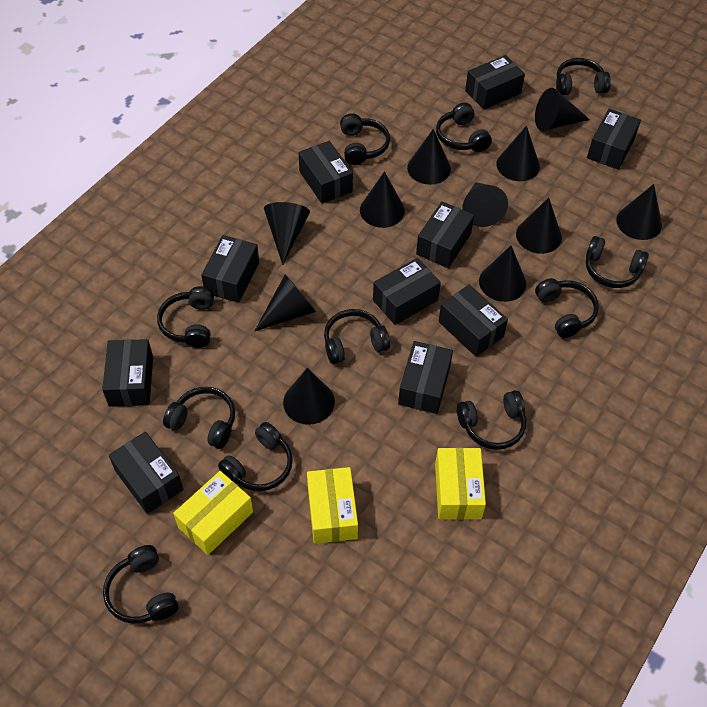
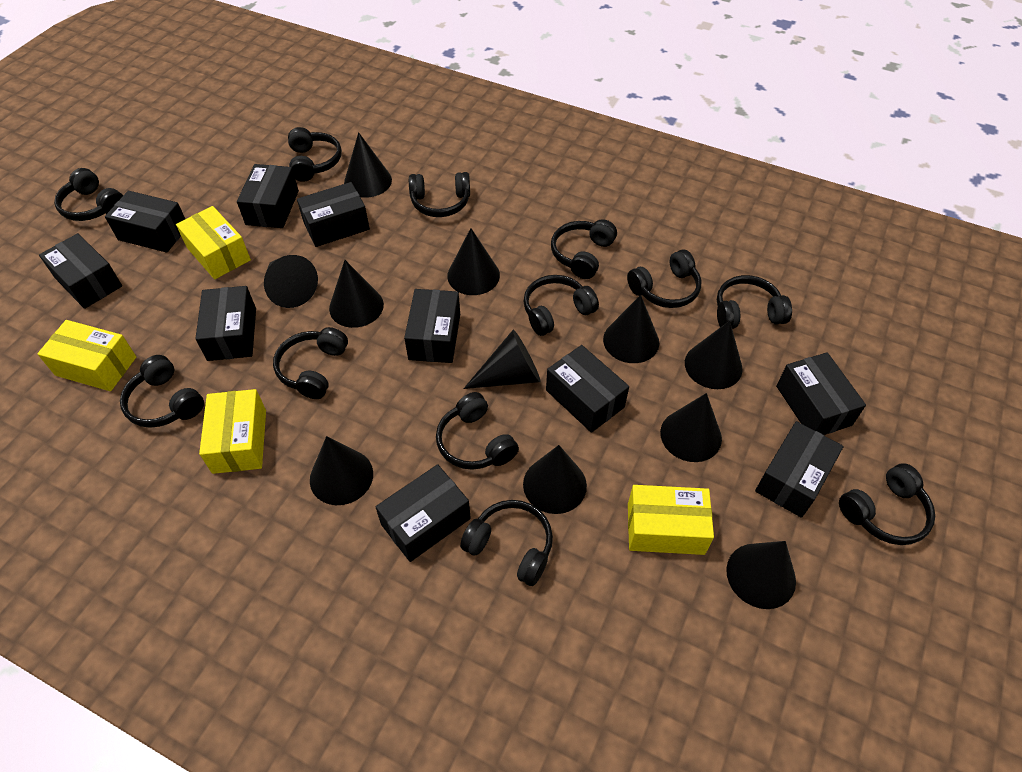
black headphones: 11 -> 12
yellow box: 3 -> 4

